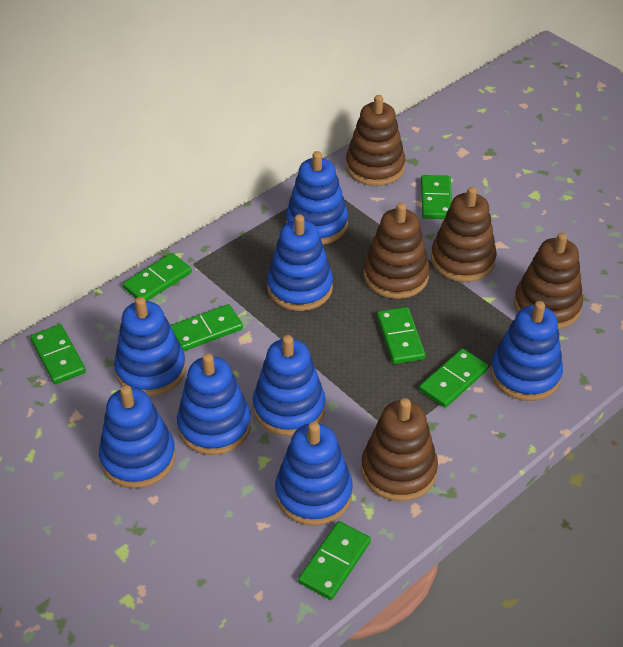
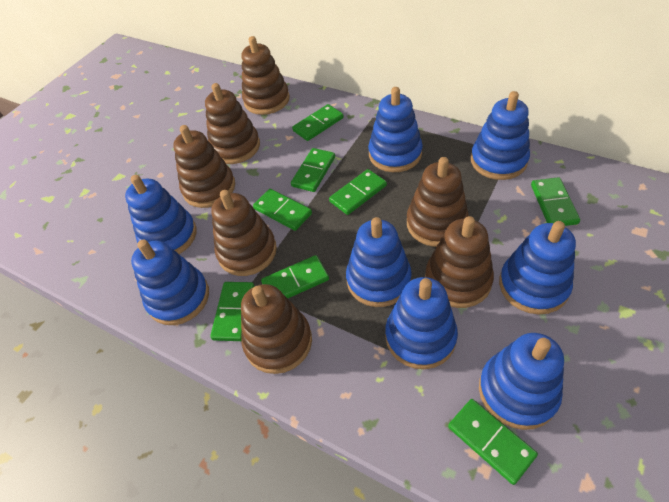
brown stacking toy: 5 -> 7
green domino: 7 -> 8

